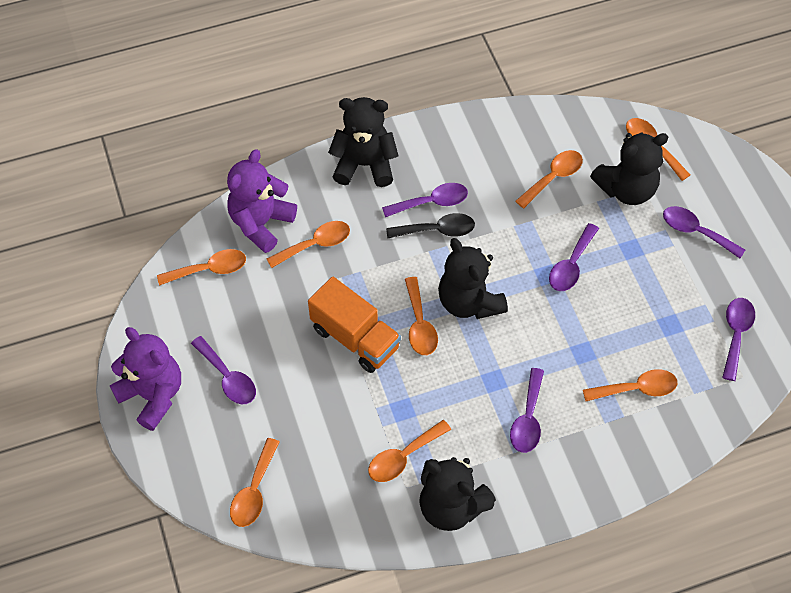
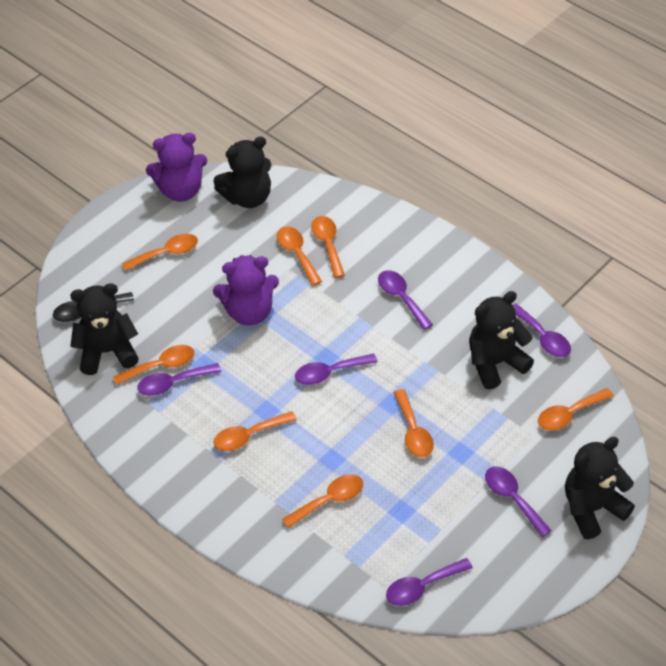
orange truck: 1 -> 0

